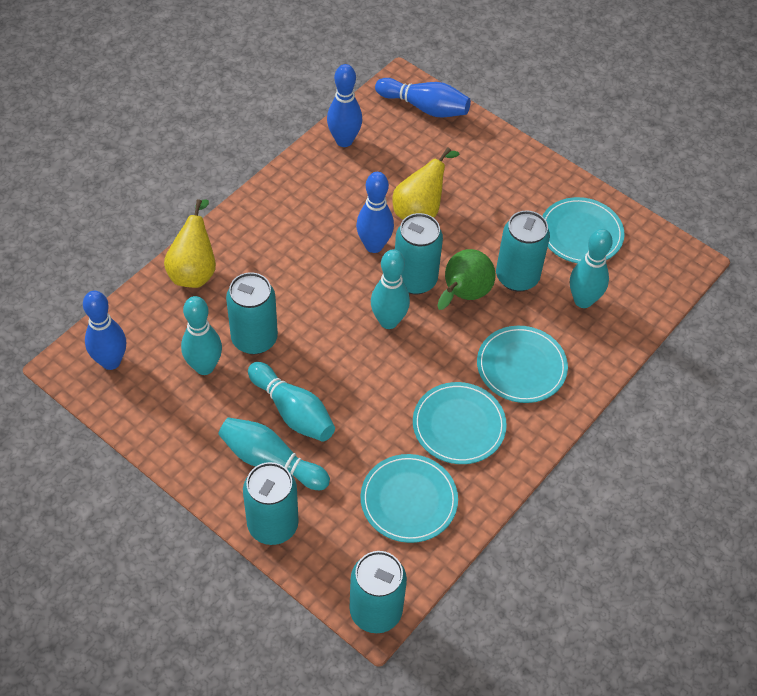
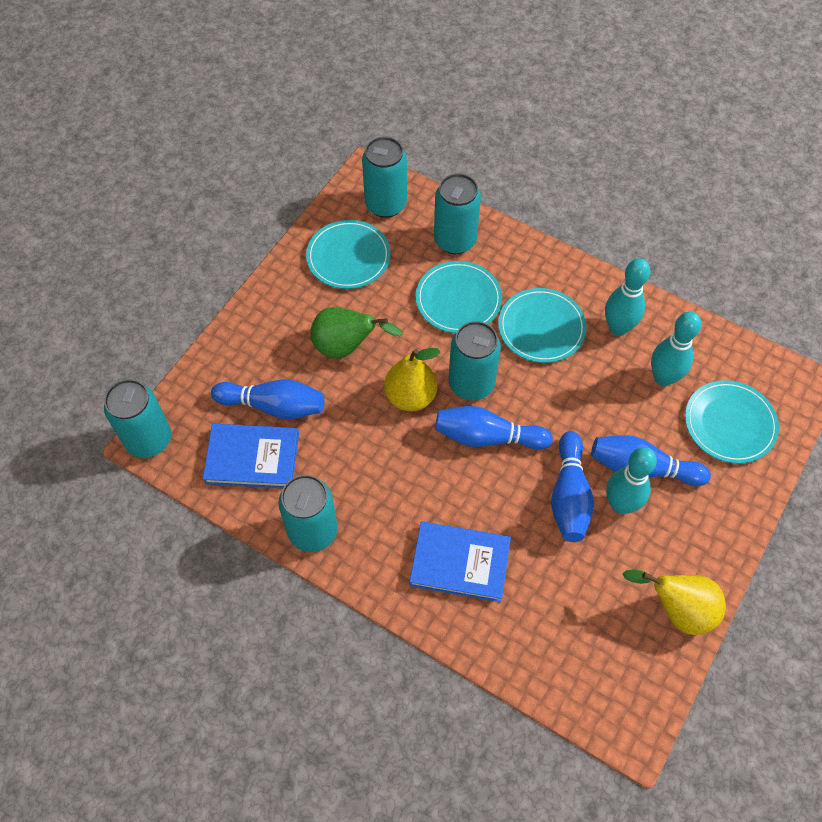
blue book: 0 -> 2
turquoise bowling pin: 5 -> 3

